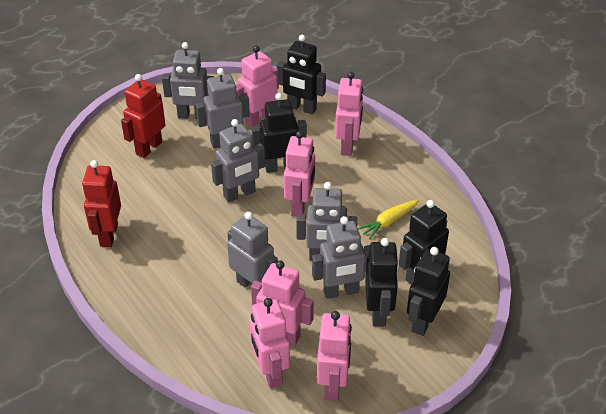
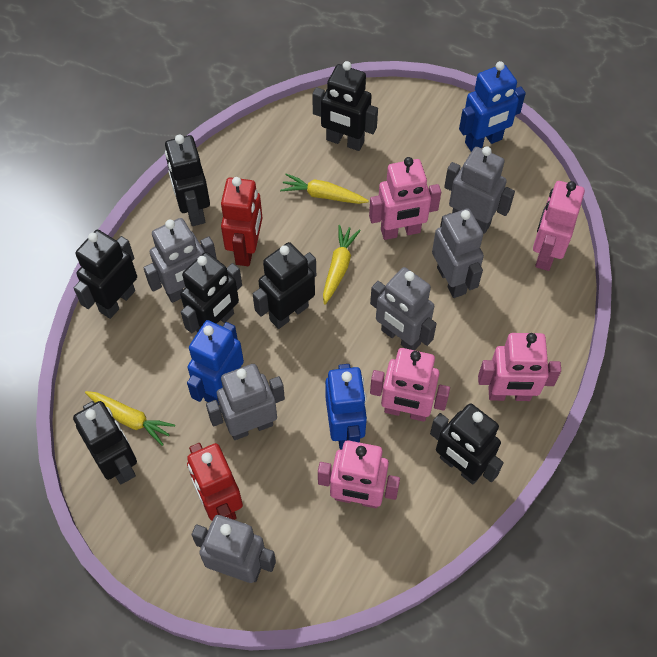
black robot: 5 -> 7
blue robot: 0 -> 3
pink robot: 6 -> 5
yellow carrot: 1 -> 3

